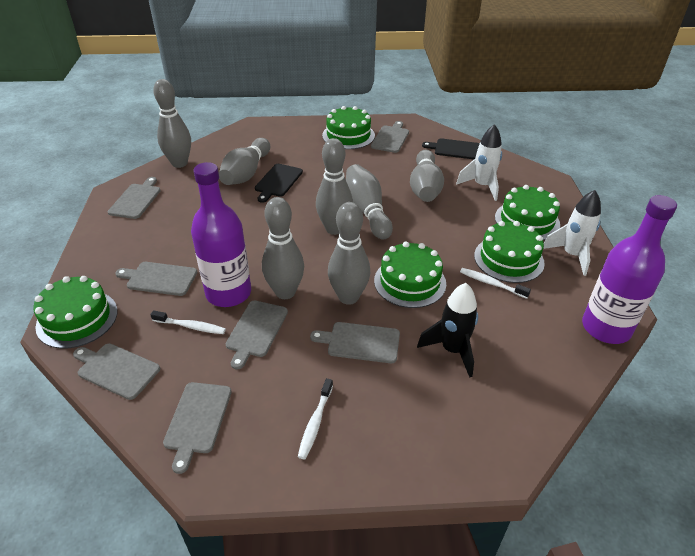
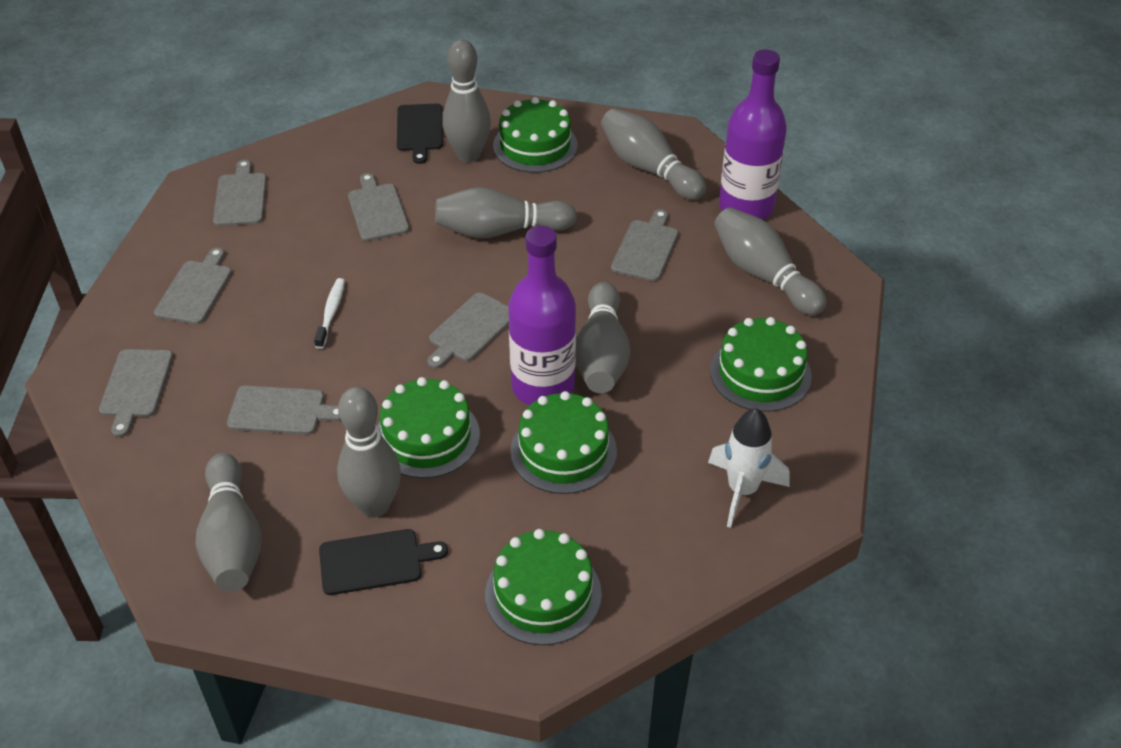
black rocket: 1 -> 0
white rocket: 2 -> 1
white toothbrush: 3 -> 1

